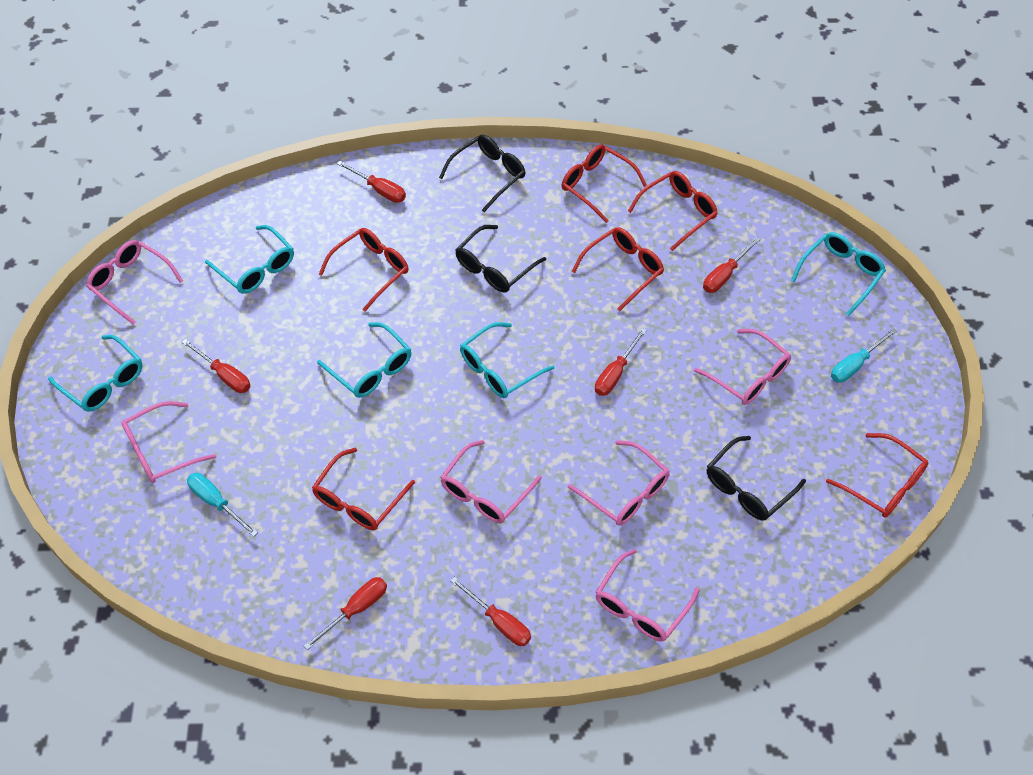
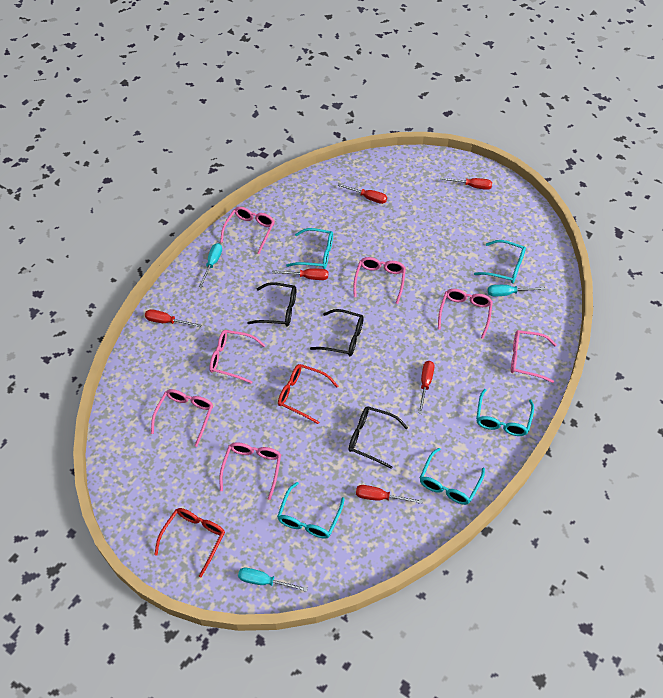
pink glasses: 6 -> 7
red glasses: 6 -> 2
turquoise screwdriver: 2 -> 3

